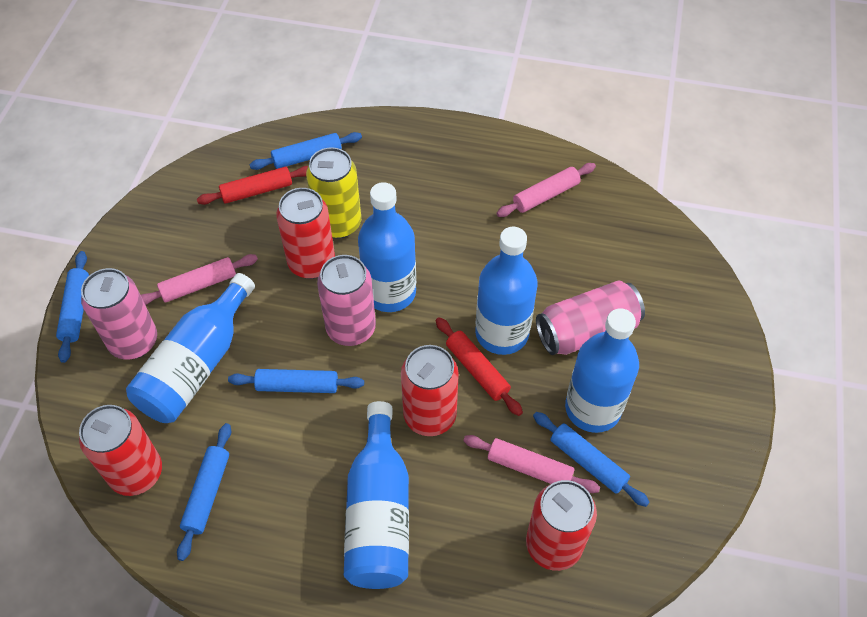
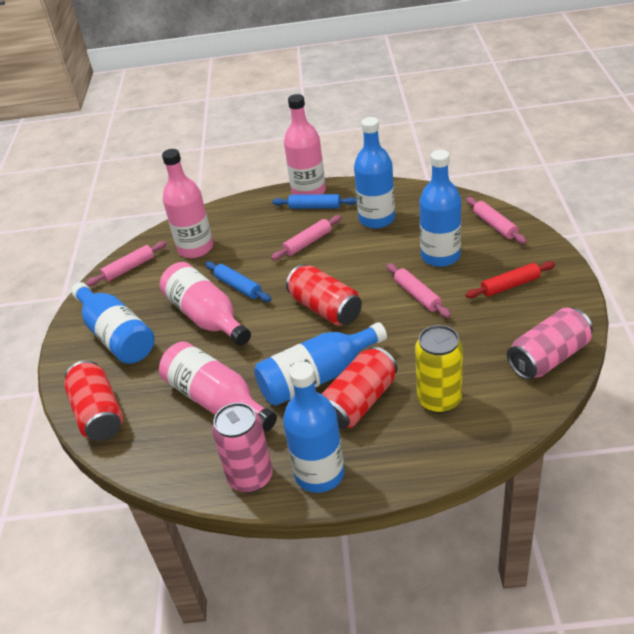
blue rolling pin: 5 -> 2
pink bottle: 0 -> 4
pink can: 3 -> 2
pink rolling pin: 3 -> 4
red can: 4 -> 3
red rolling pin: 2 -> 1

